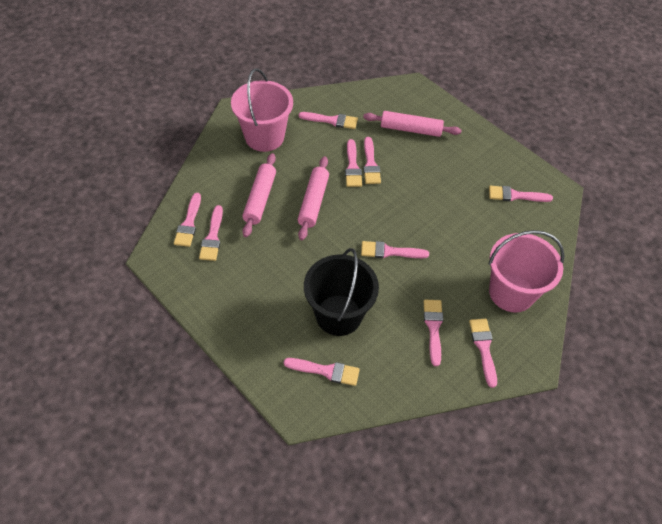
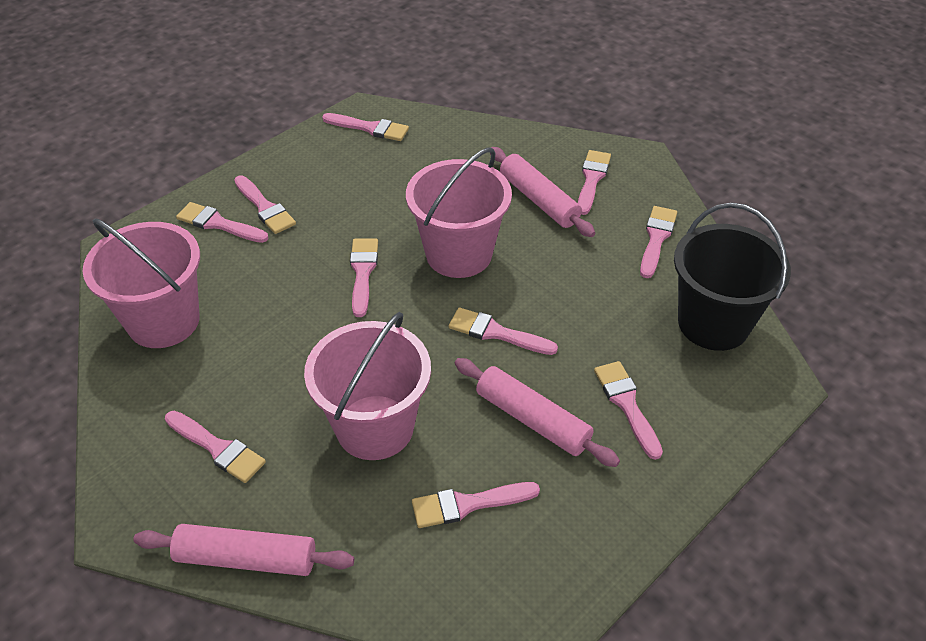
pink bucket: 2 -> 3

